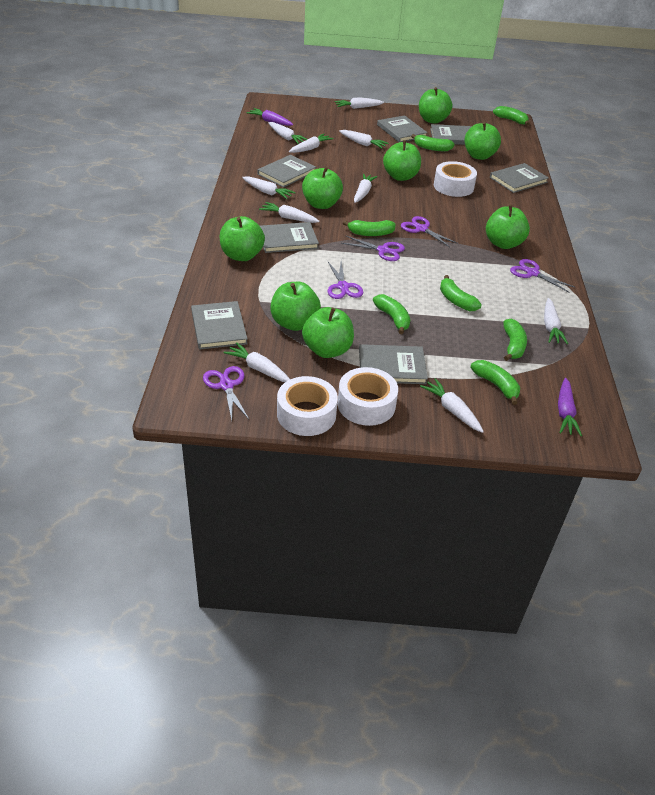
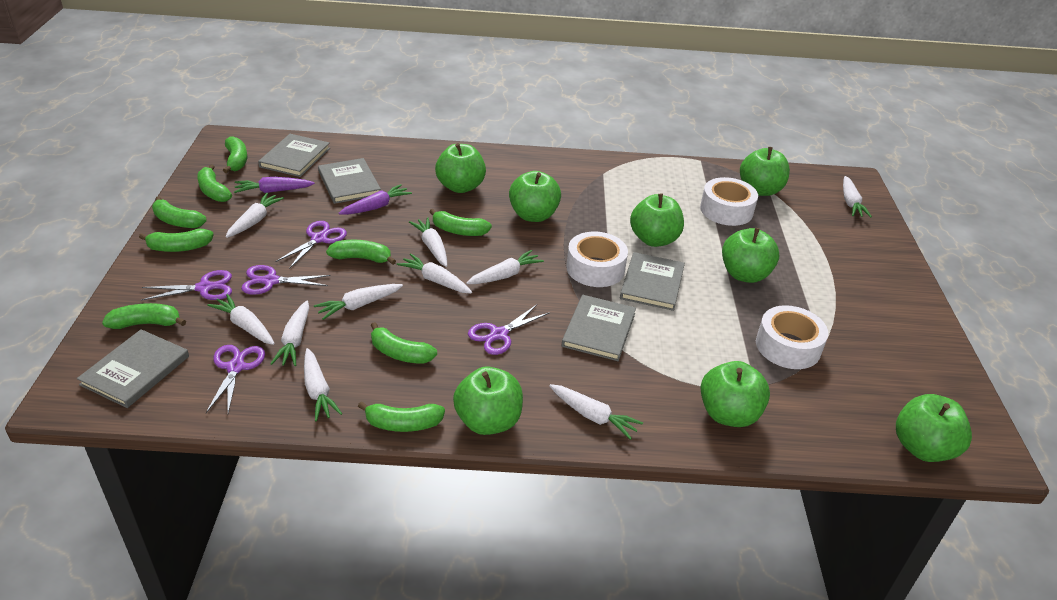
green banana: 7 -> 9
grey book: 7 -> 5

